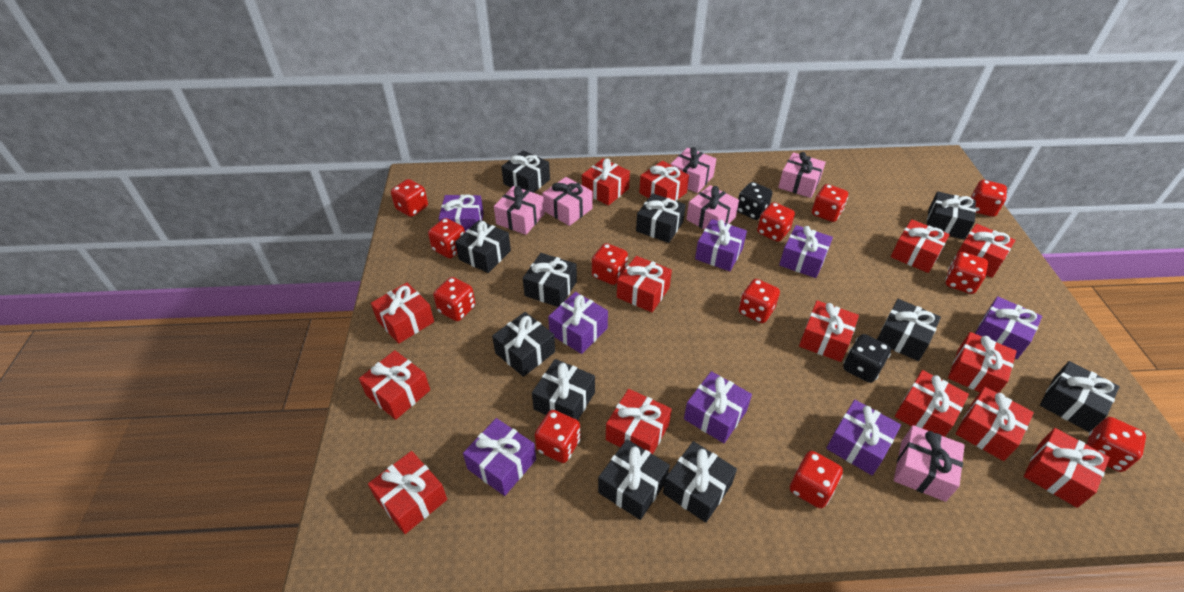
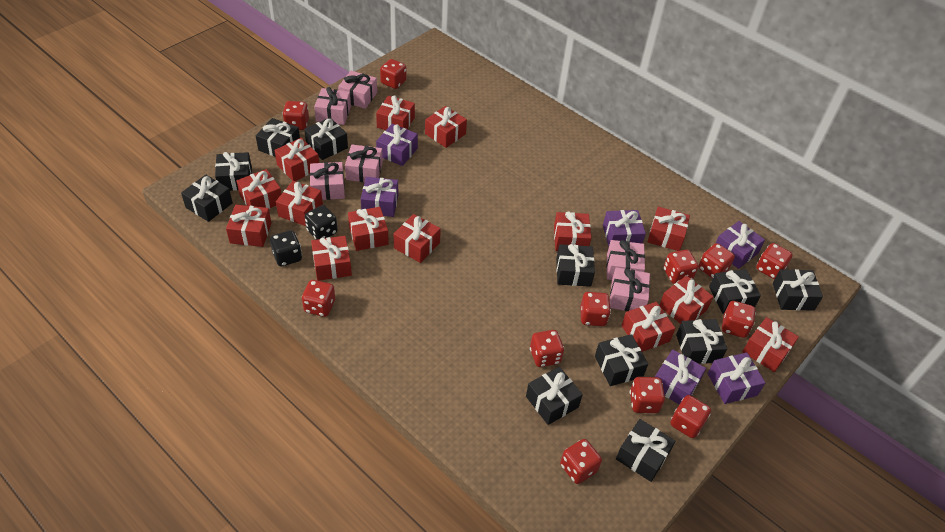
purple gift: 8 -> 6

